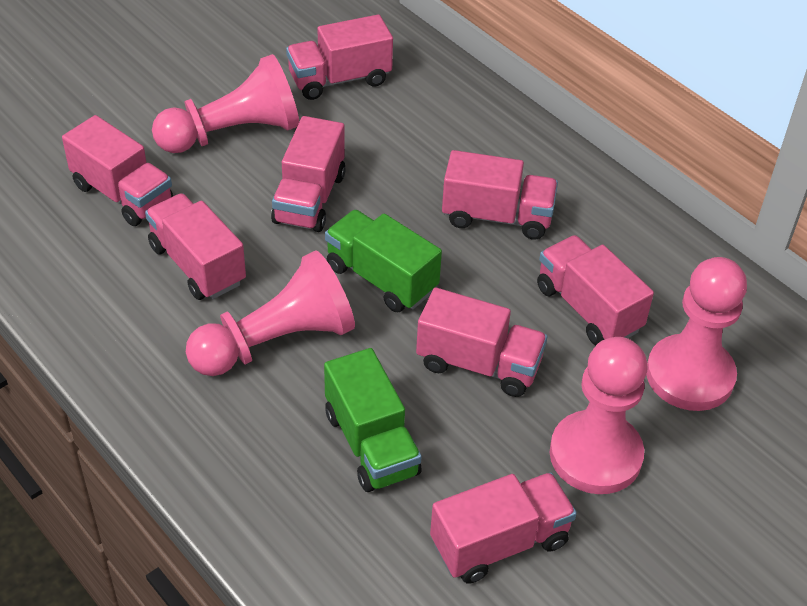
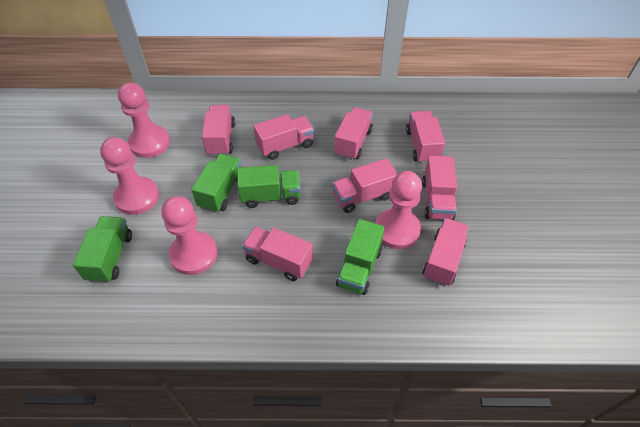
green truck: 2 -> 4

